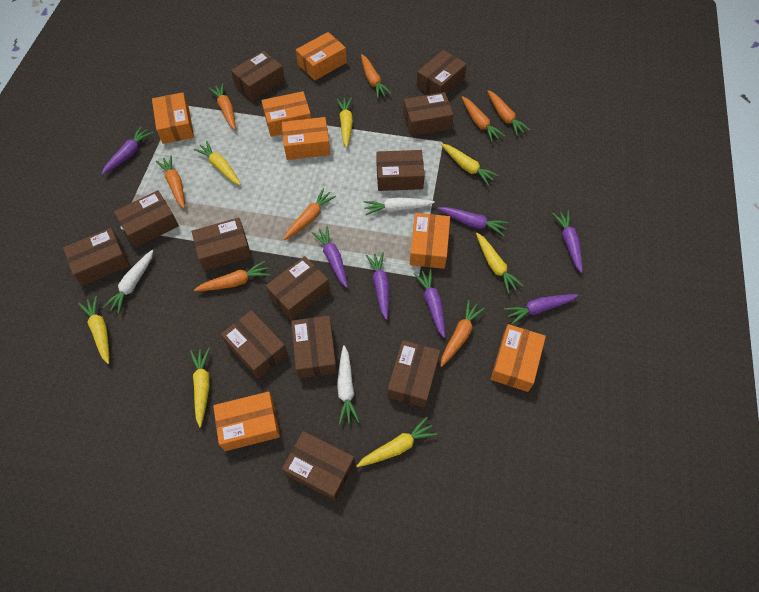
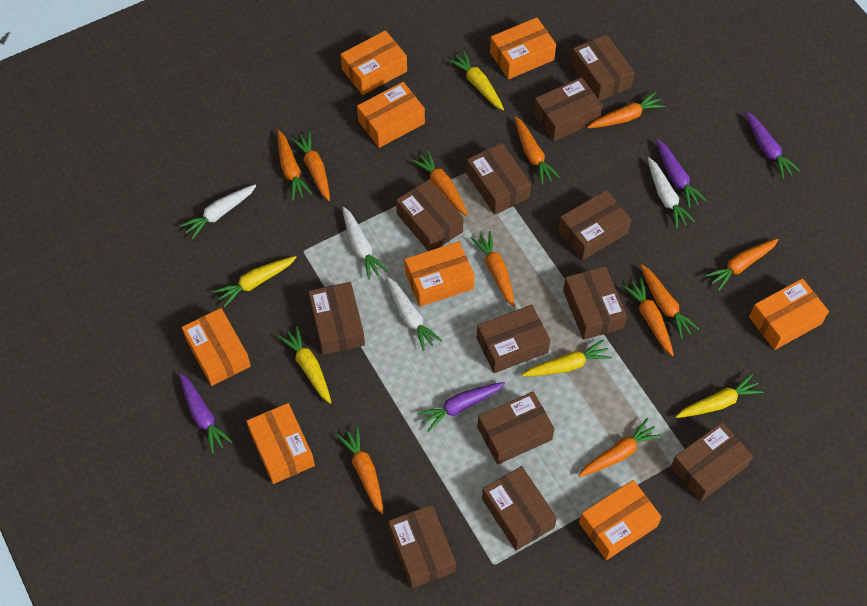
orange box: 7 -> 8
orange carrot: 8 -> 11
purple carrot: 7 -> 4
white carrot: 3 -> 4
yellow carrot: 7 -> 5

